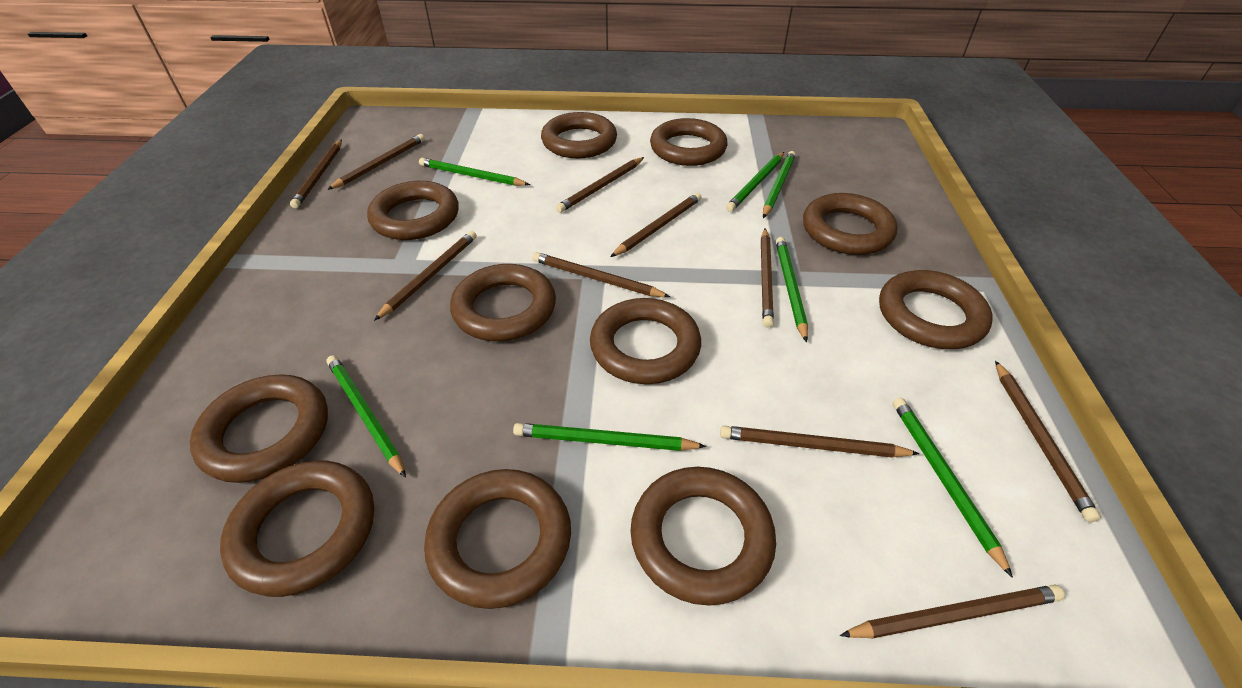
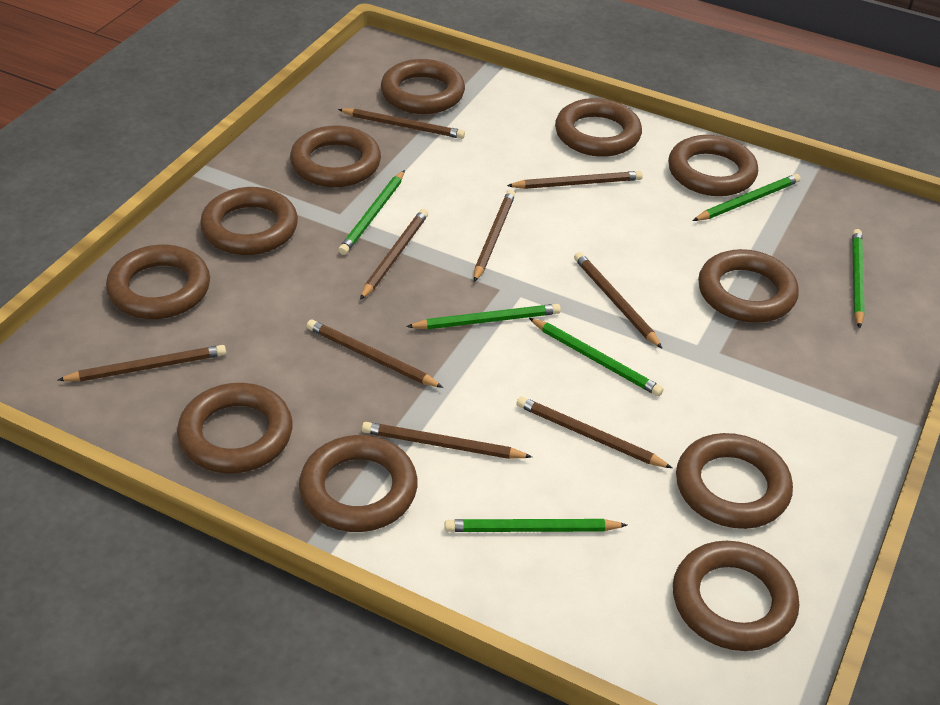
brown pencil: 10 -> 9
green pencil: 7 -> 6

